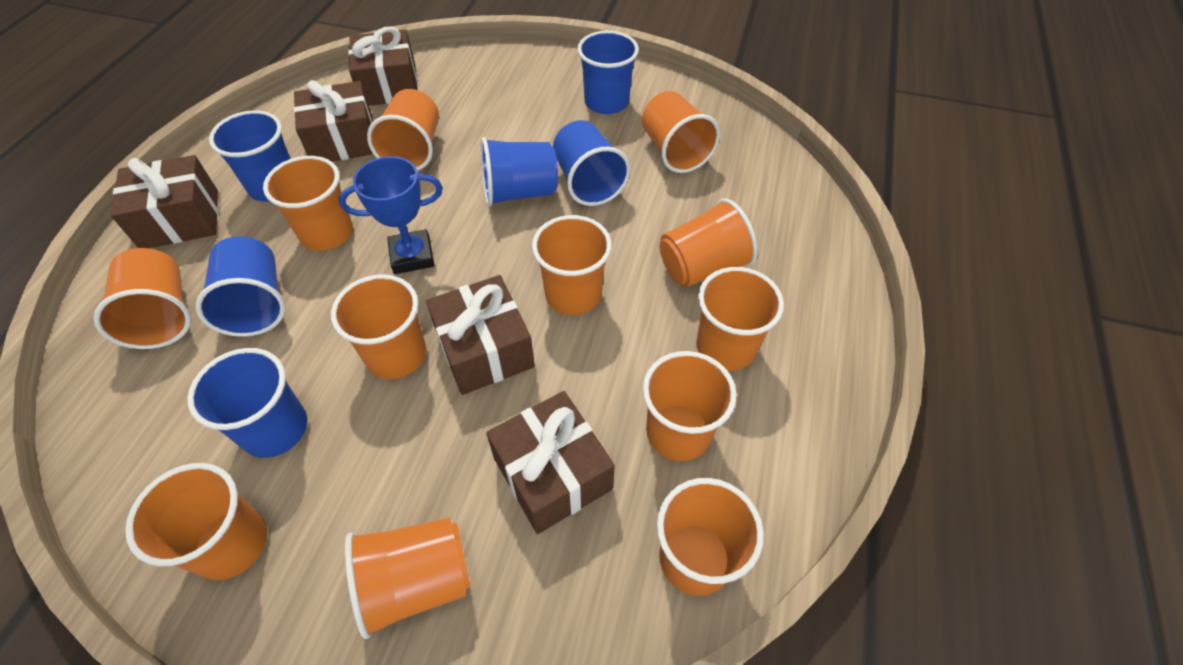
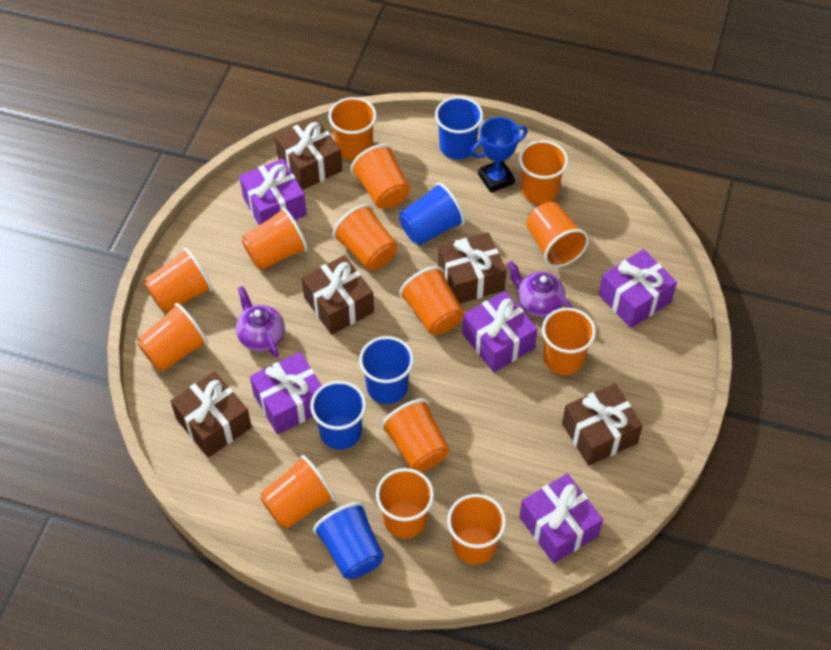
blue cup: 6 -> 5
orange cup: 12 -> 14
purple gift: 0 -> 5
purple teapot: 0 -> 2

